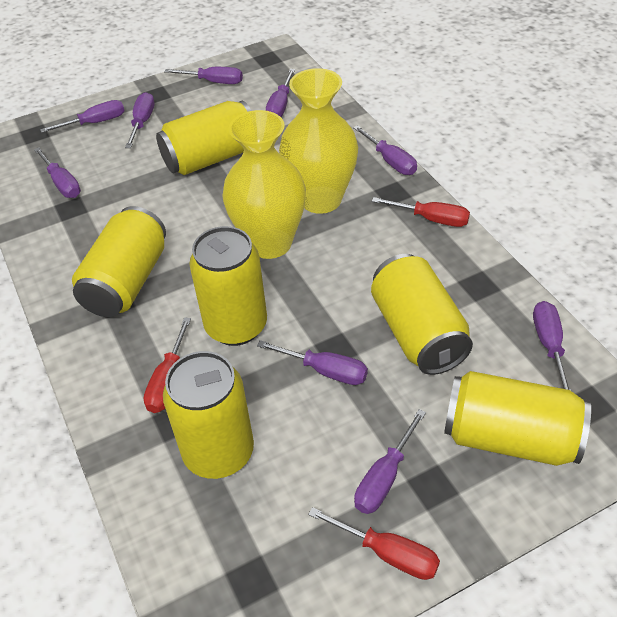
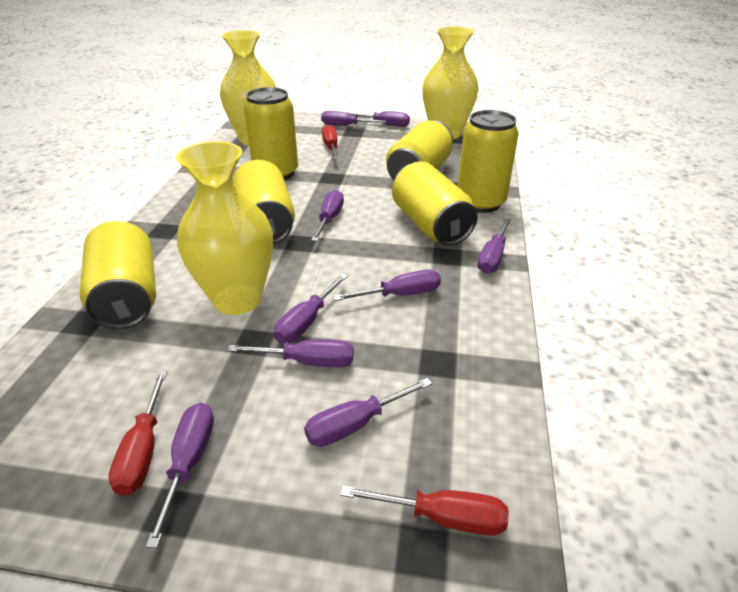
yellow vase: 2 -> 3

